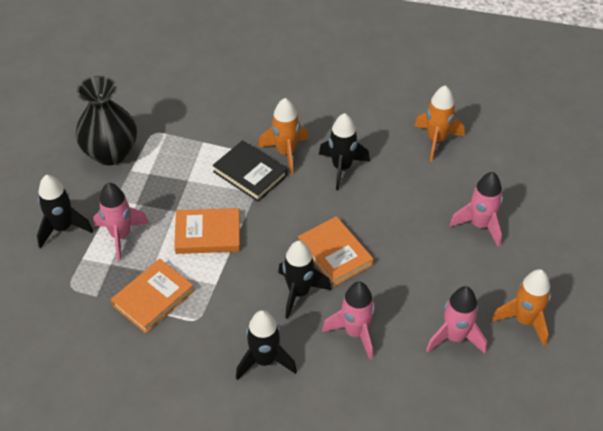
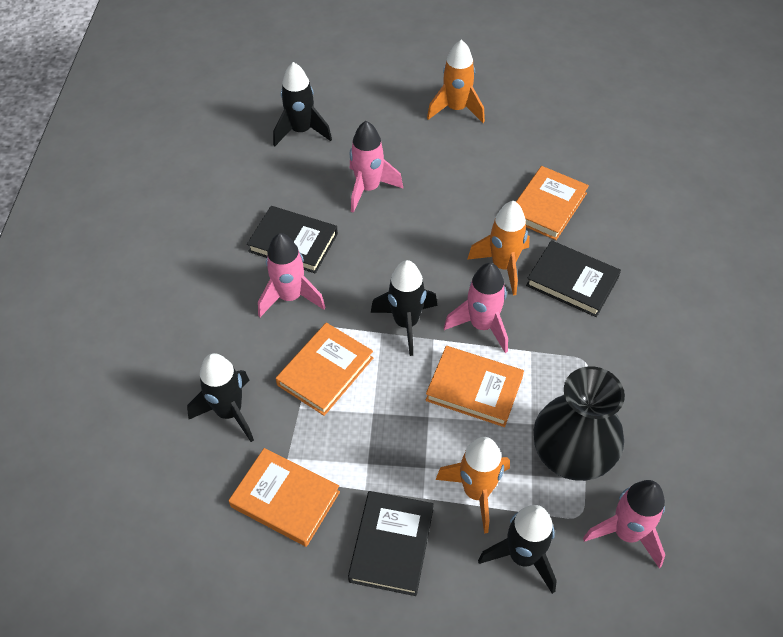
black book: 1 -> 3
orange book: 3 -> 4

